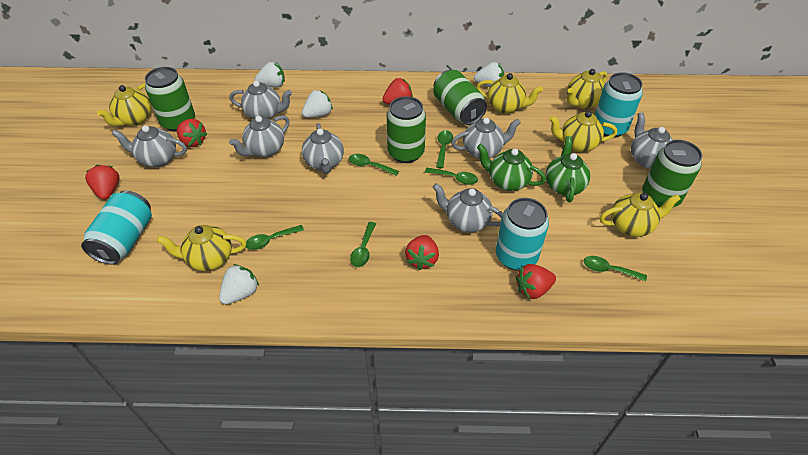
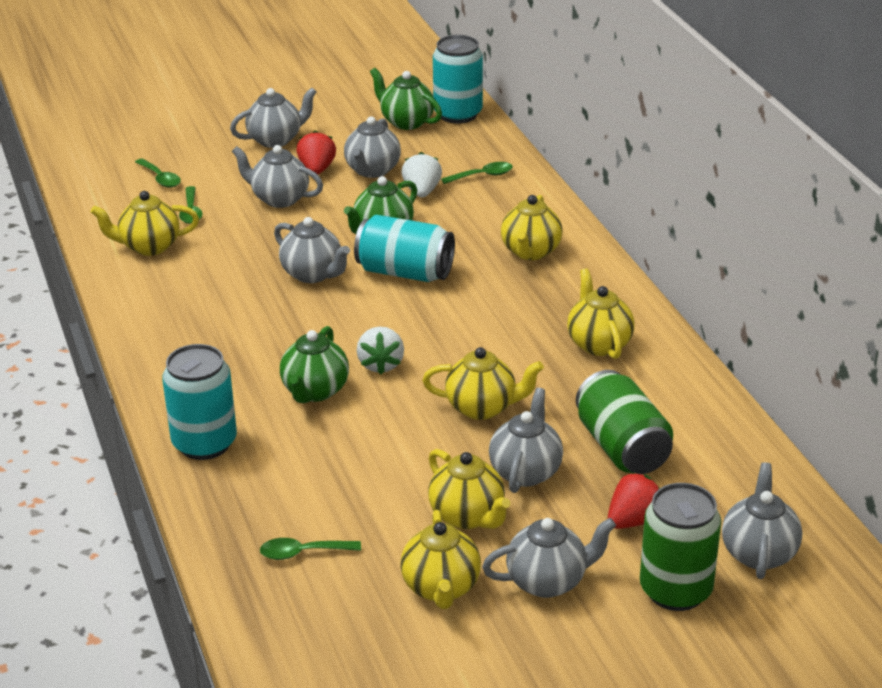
green can: 4 -> 2
green spoon: 6 -> 4
green teapot: 2 -> 3
red strawberry: 5 -> 2
white strawberry: 4 -> 2

